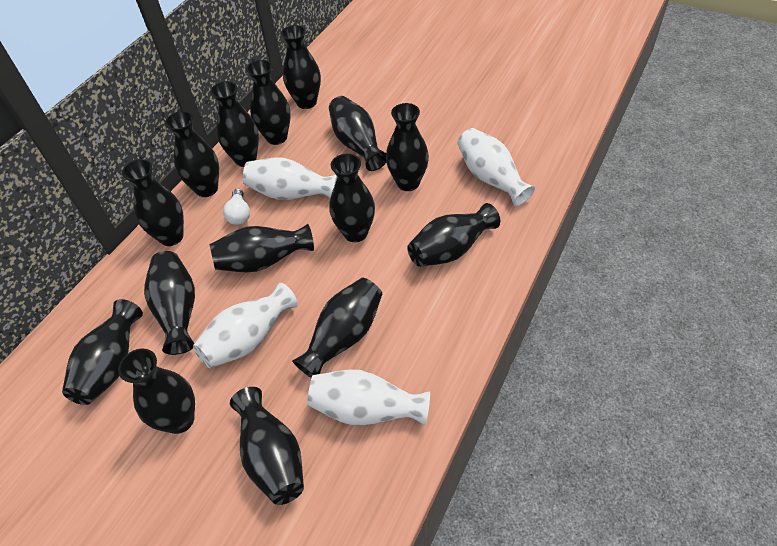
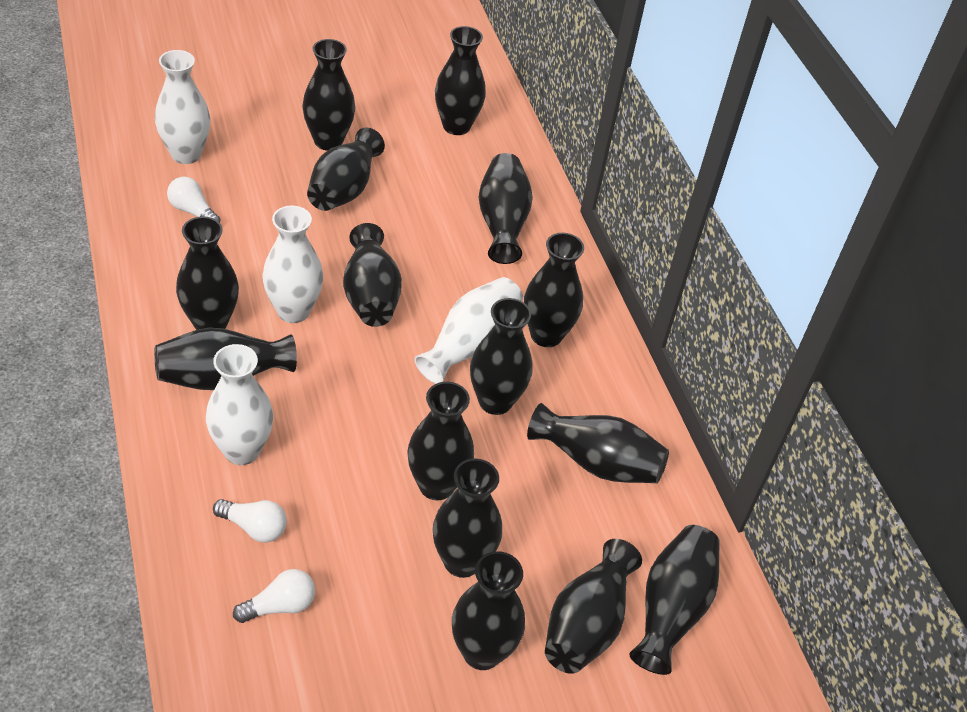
white light bulb: 1 -> 3

